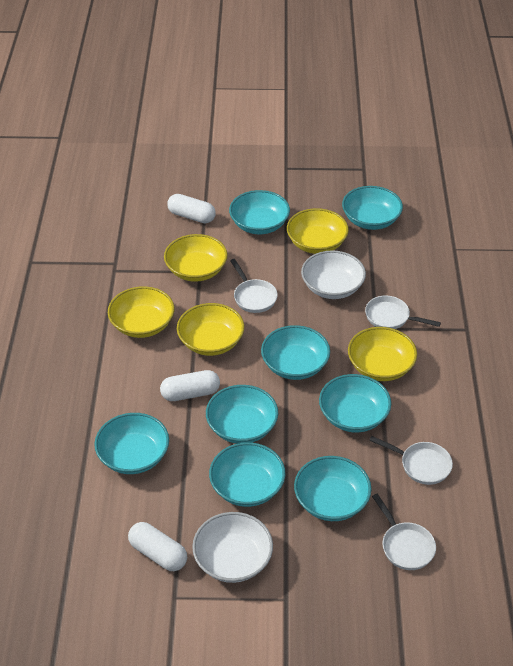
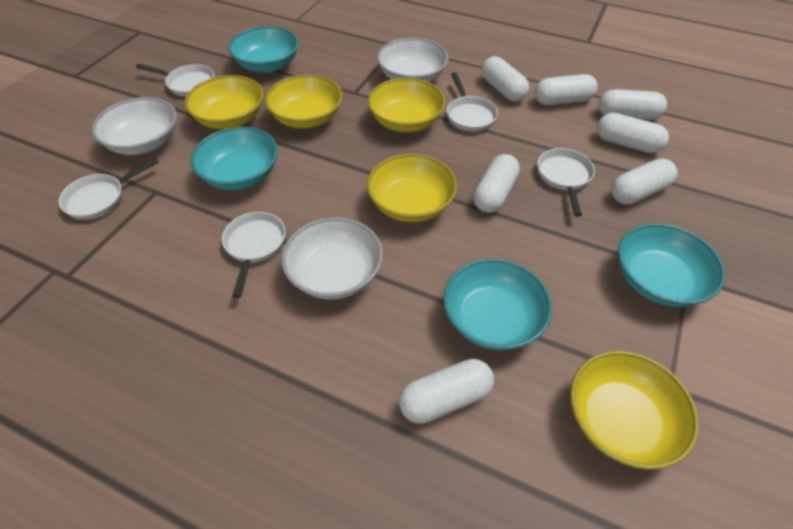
turquoise bowl: 8 -> 4
white bowl: 2 -> 3
white capsule: 3 -> 7
white pan: 4 -> 5

